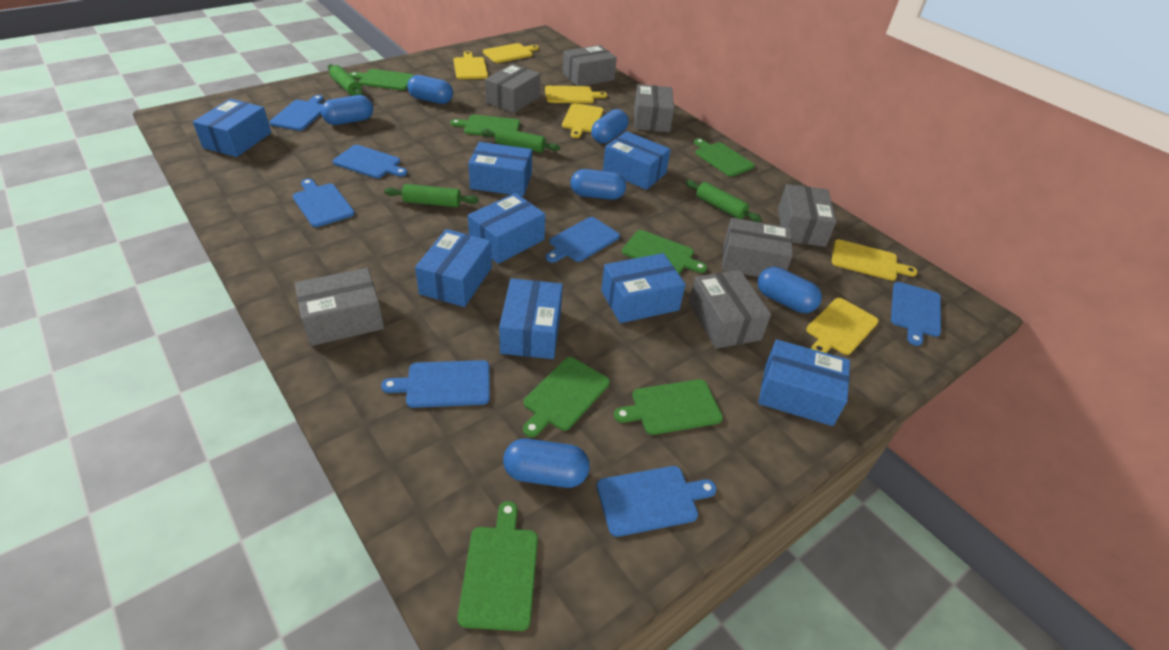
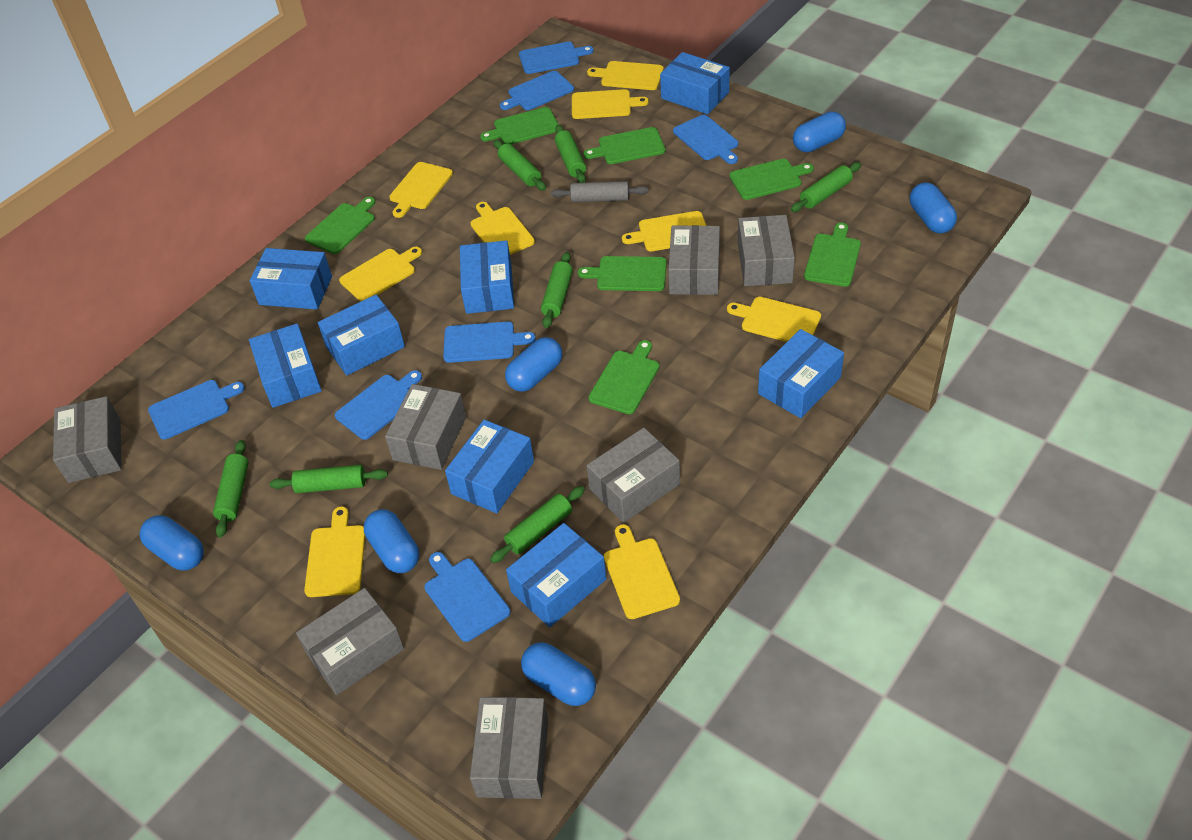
green rolling pin: 4 -> 7
grey rolling pin: 0 -> 1
yellow cutting board: 6 -> 9

